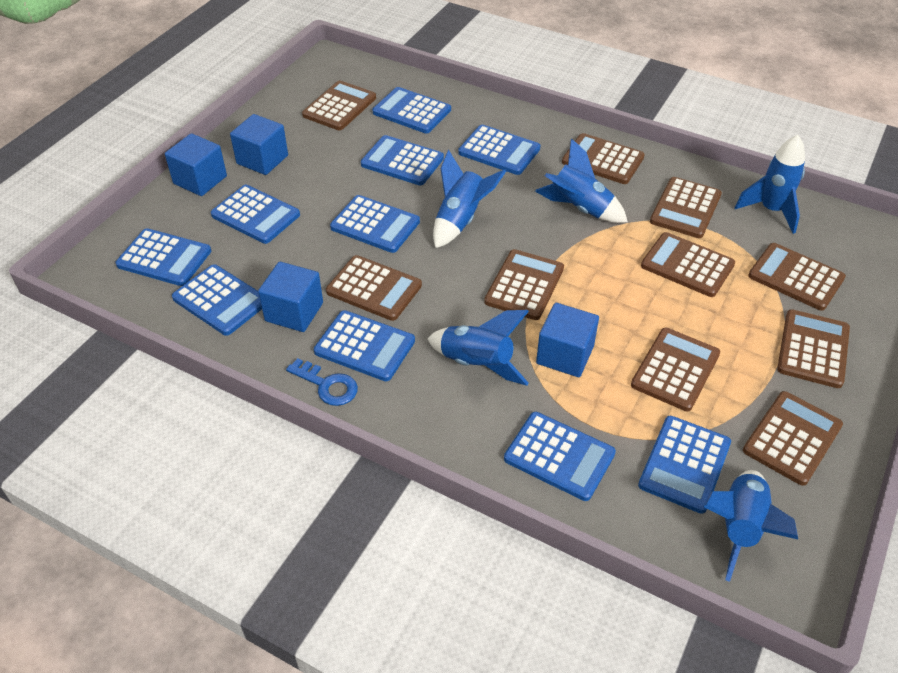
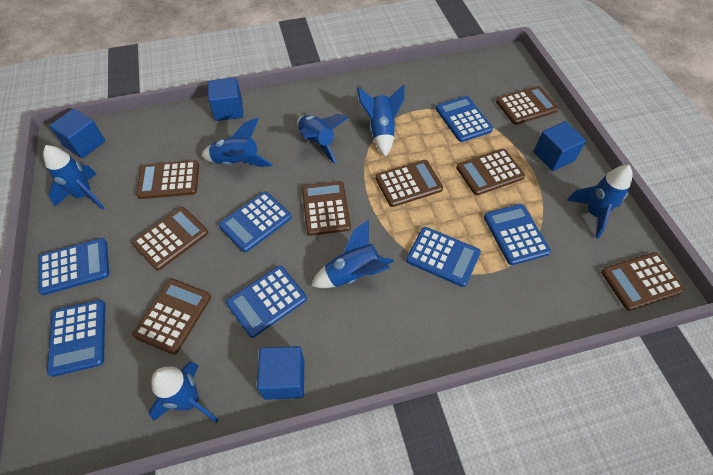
blue calculator: 10 -> 7
blue key: 1 -> 0
blue rocket: 5 -> 7
brown calculator: 10 -> 8

